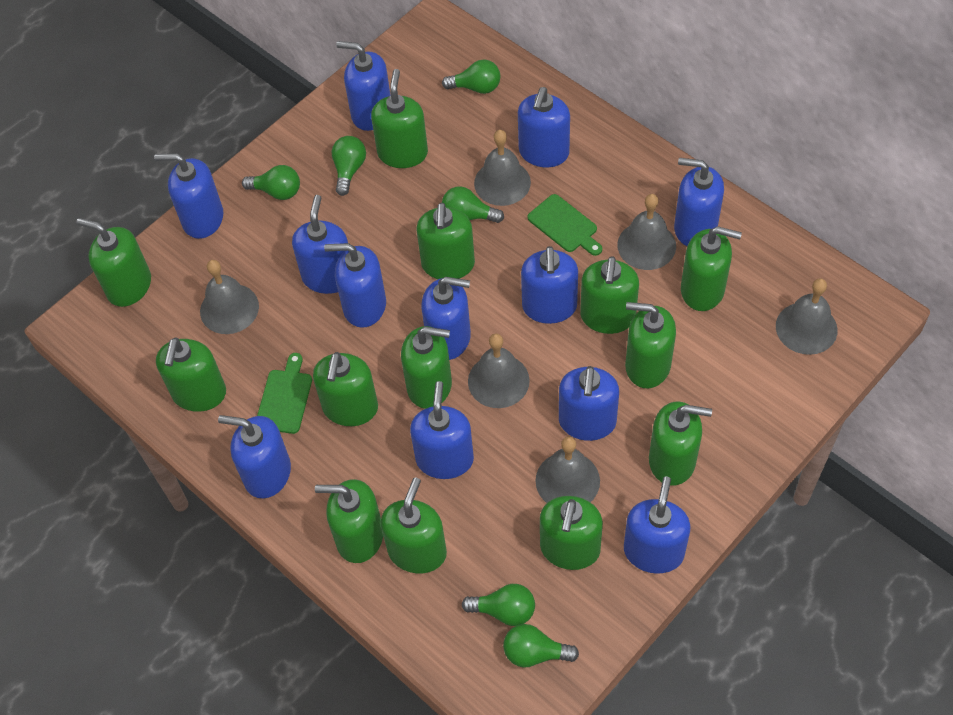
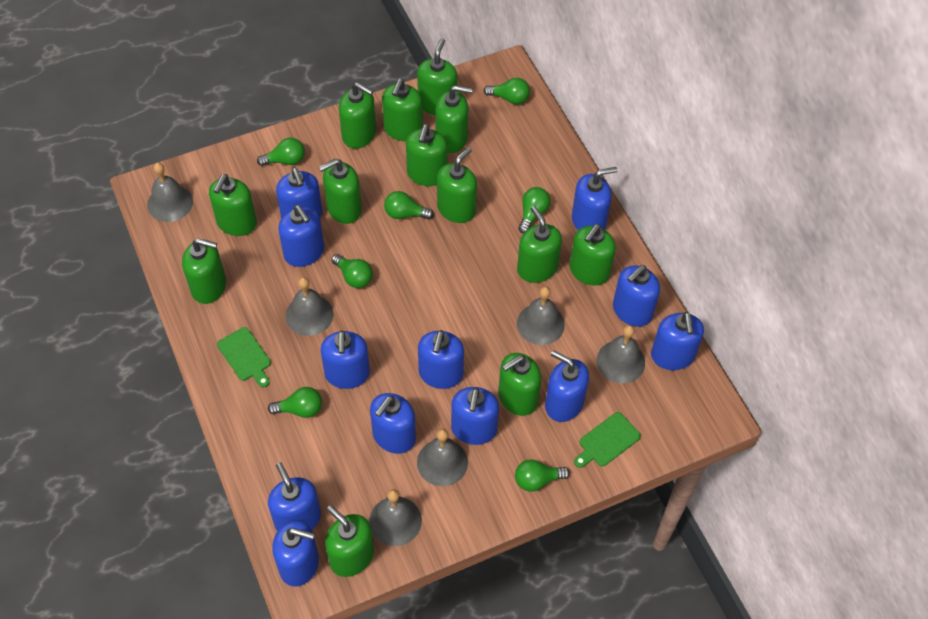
green light bulb: 6 -> 7

